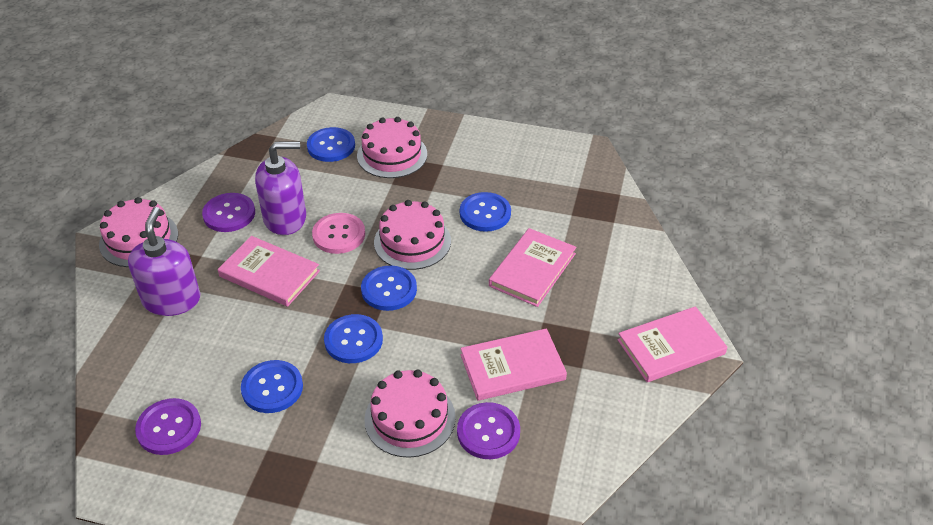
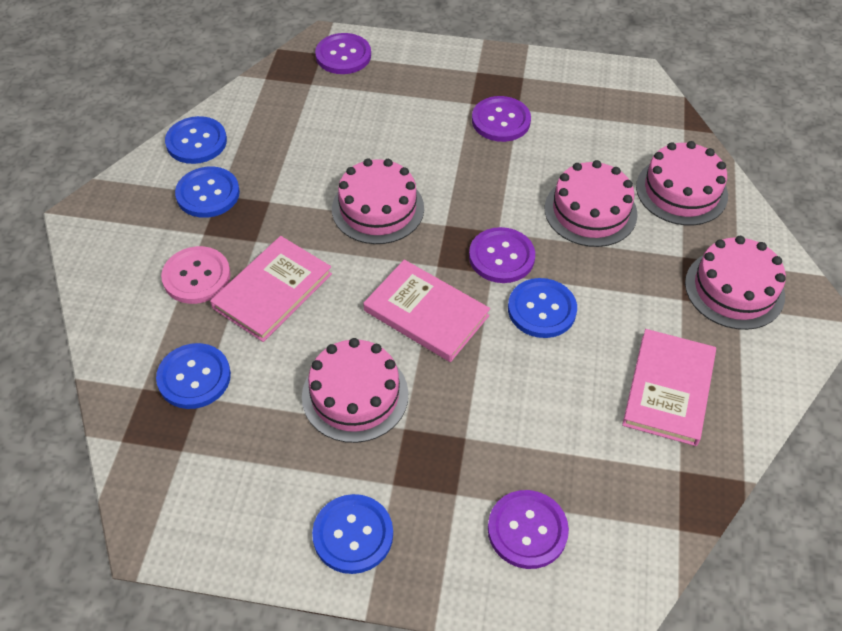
pink book: 4 -> 3
pink cake: 4 -> 5
purple button: 3 -> 4
purple soap dispenser: 2 -> 0

